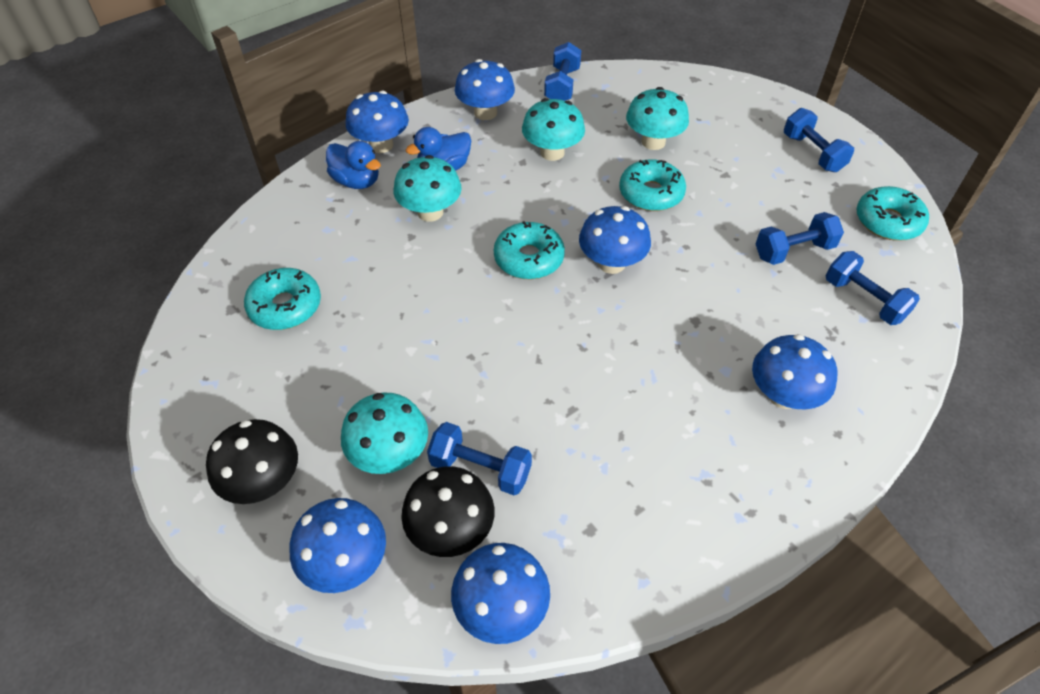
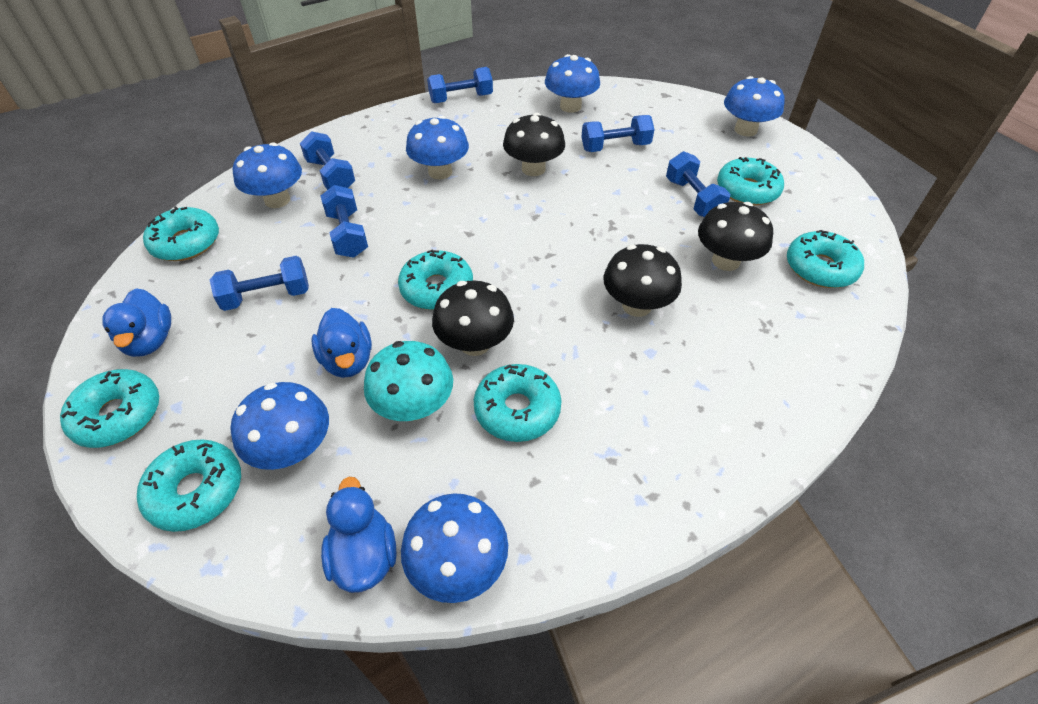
black mushroom: 2 -> 4
blue duck: 2 -> 3
blue dumbbell: 5 -> 6
turquoise donut: 4 -> 7
turquoise mushroom: 4 -> 1

